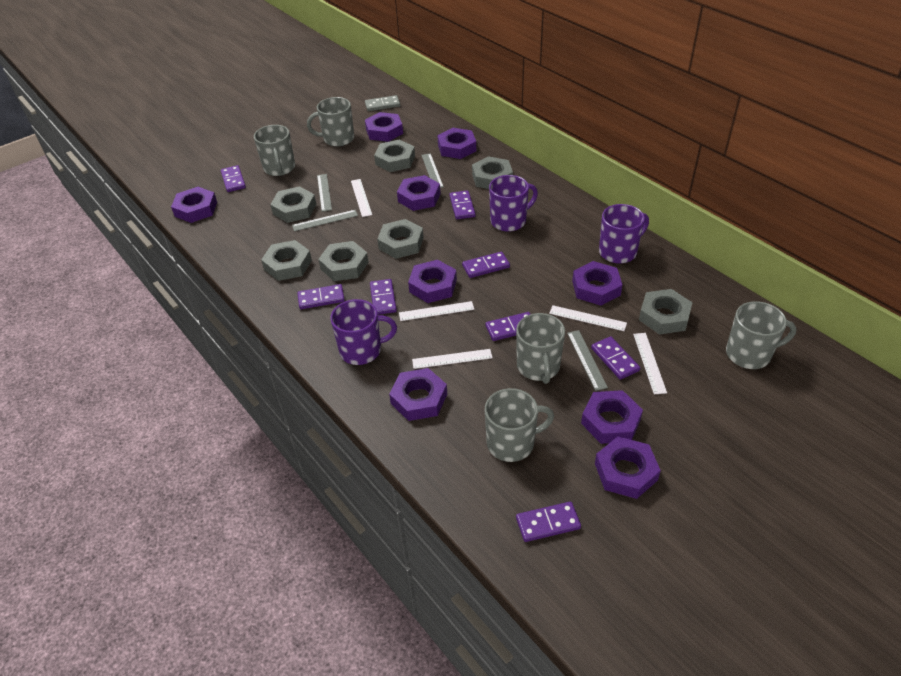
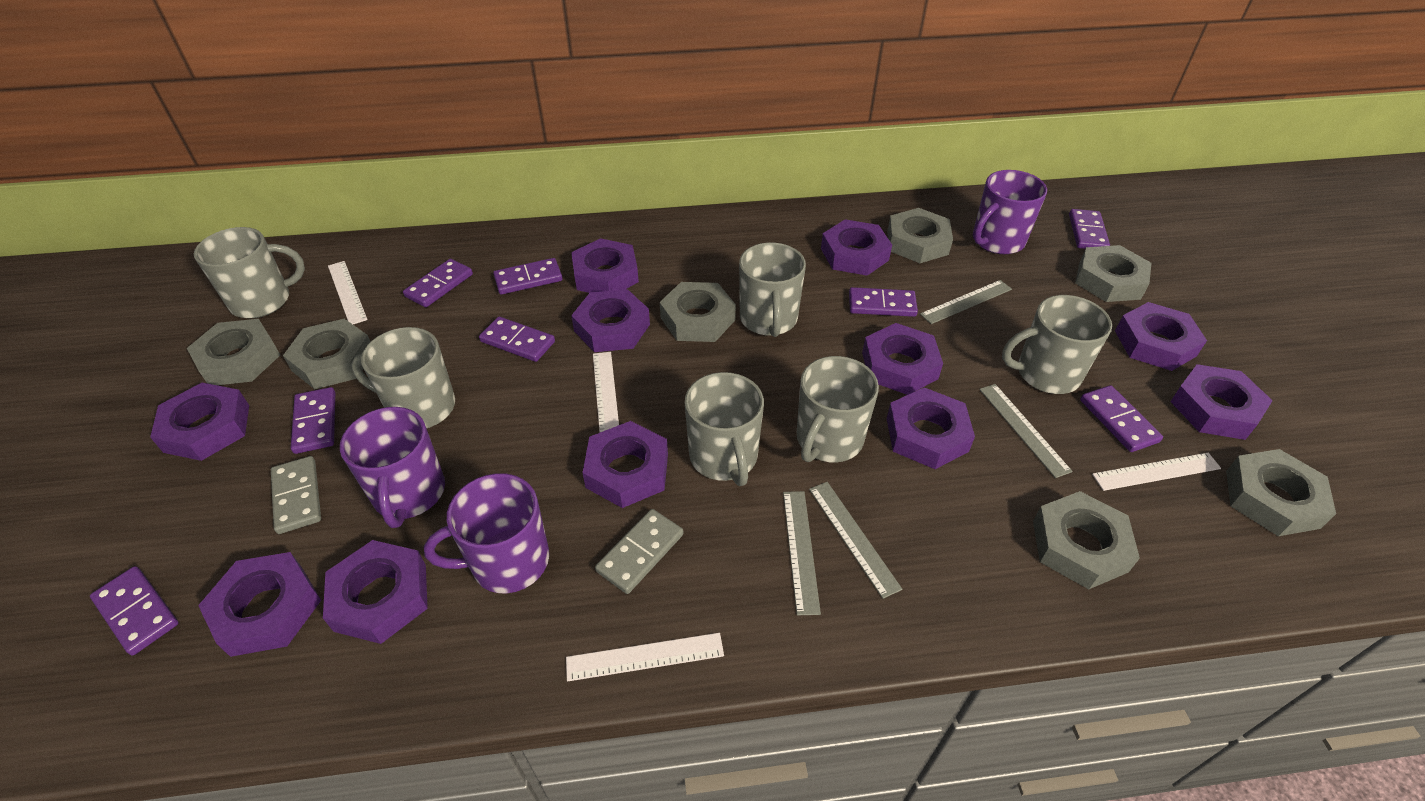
grey domino: 1 -> 2
grey mug: 5 -> 6
purple nut: 9 -> 11
white ruler: 5 -> 4

